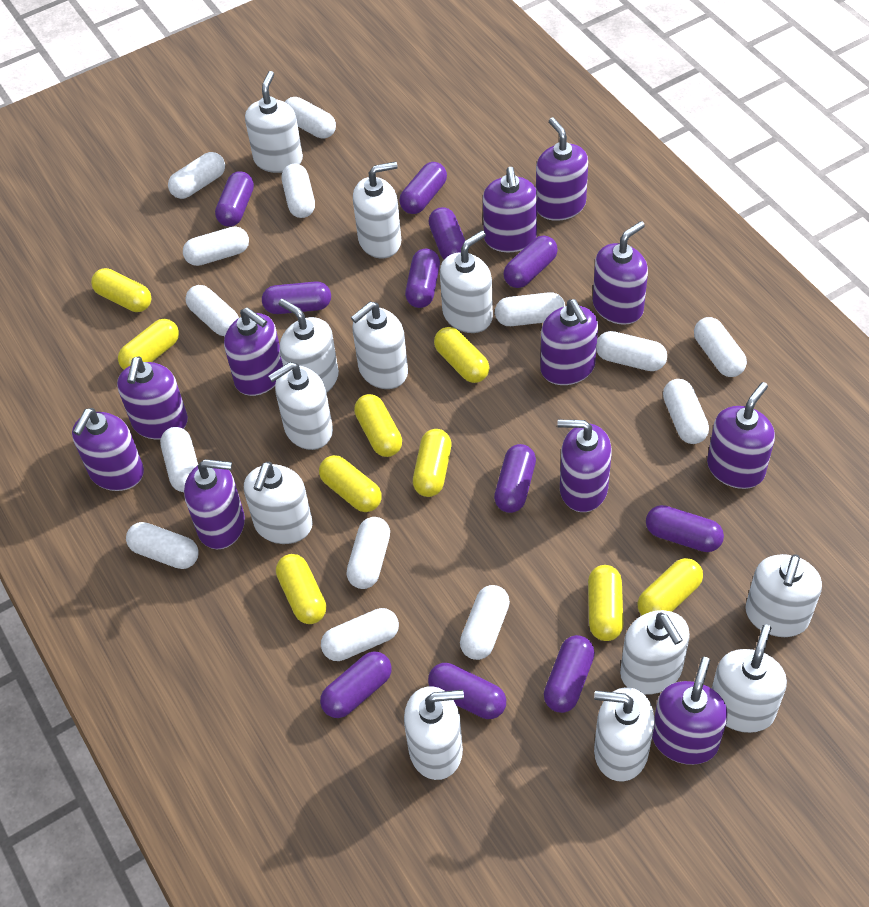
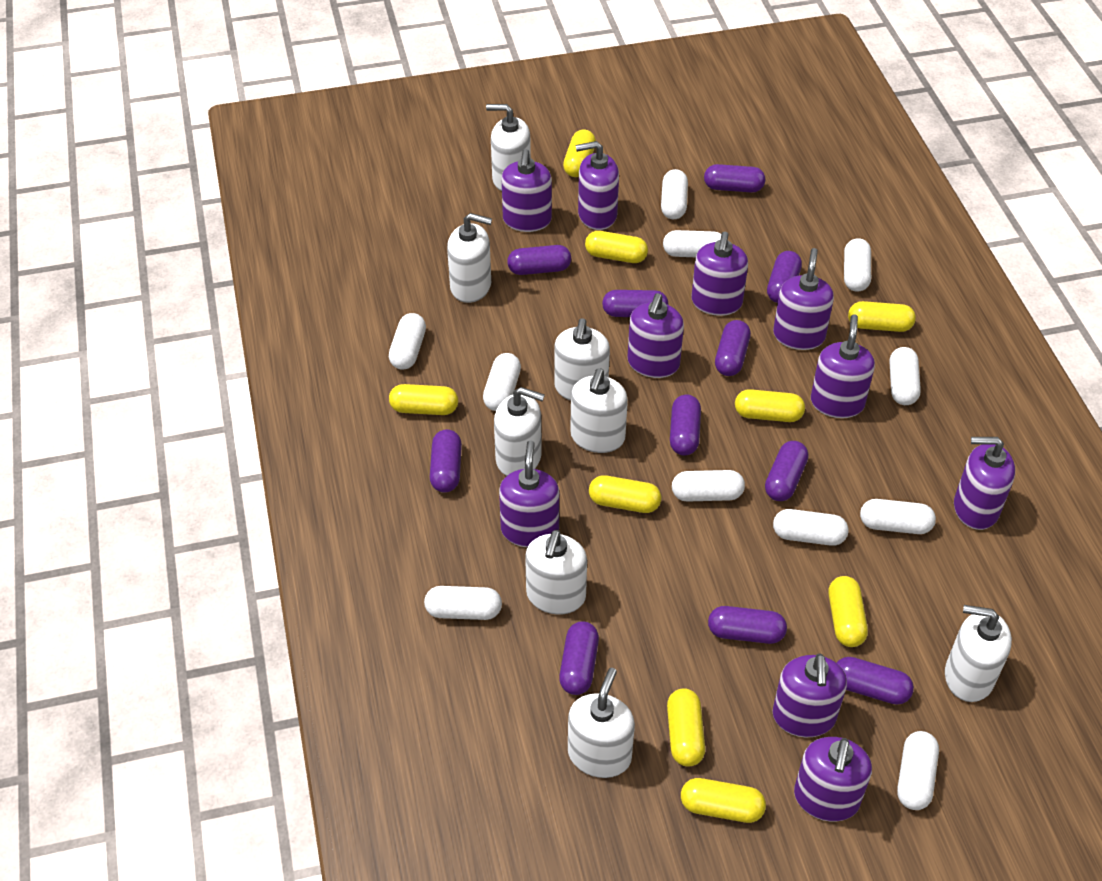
purple soap dispenser: 11 -> 10
white capsule: 14 -> 11
white soap dispenser: 12 -> 8

